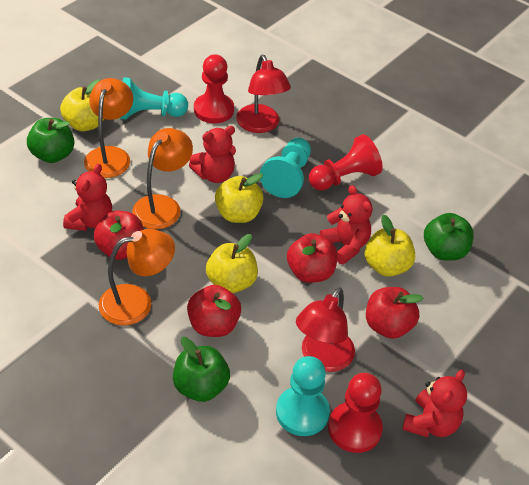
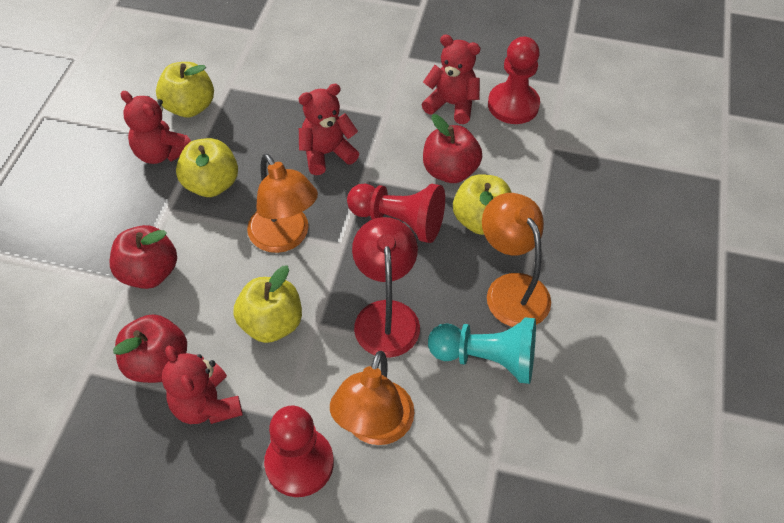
green apple: 3 -> 0
red apple: 4 -> 3
red lamp: 2 -> 1
turquoise pawn: 3 -> 1

